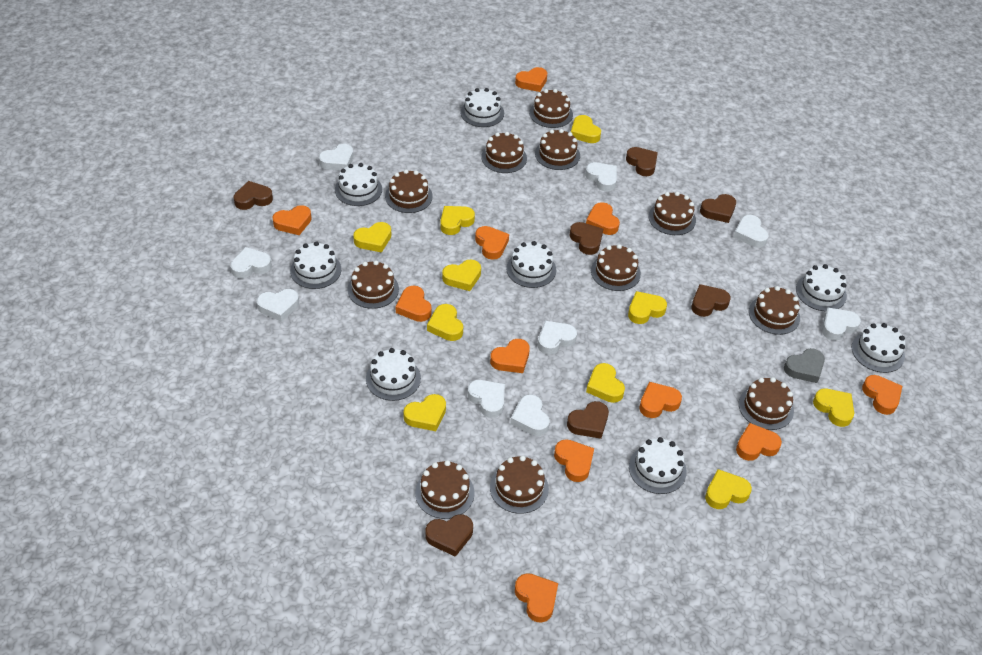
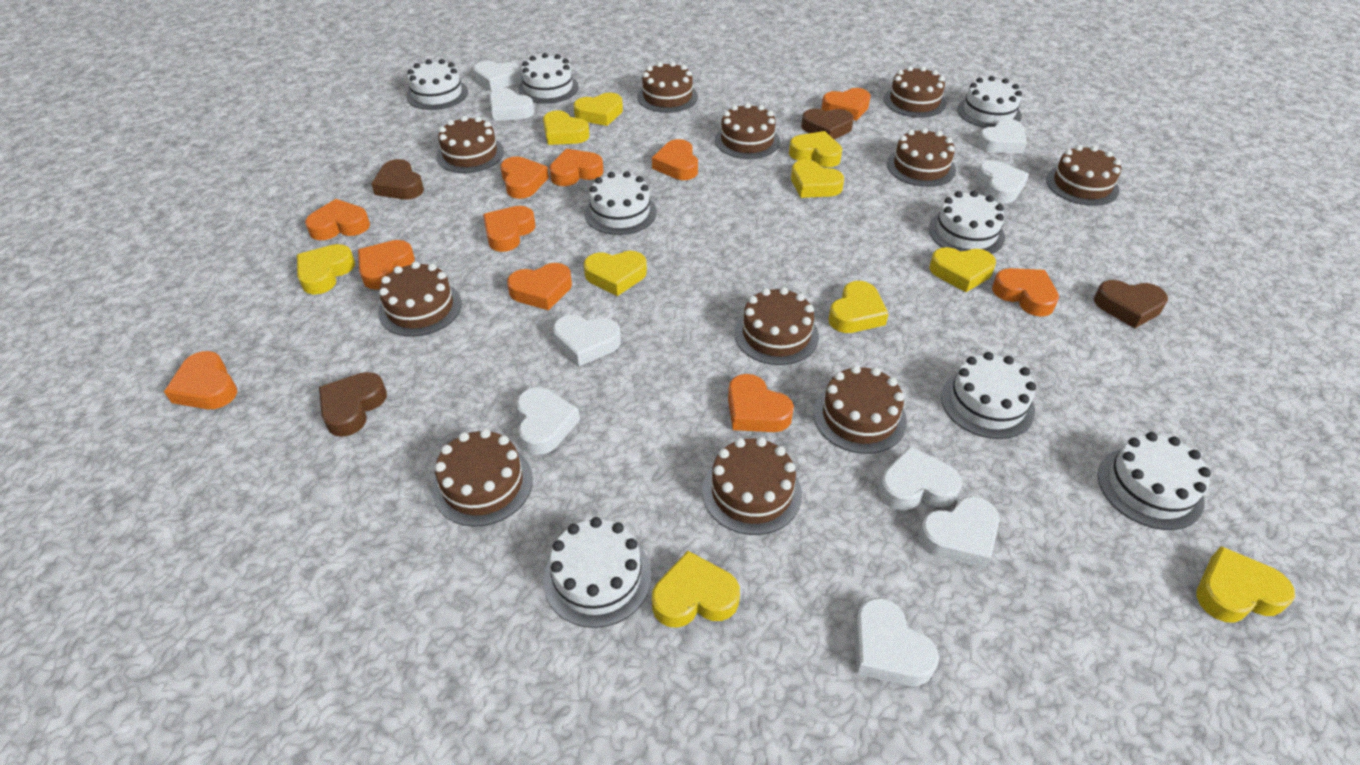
brown heart: 7 -> 4
grey heart: 1 -> 0

